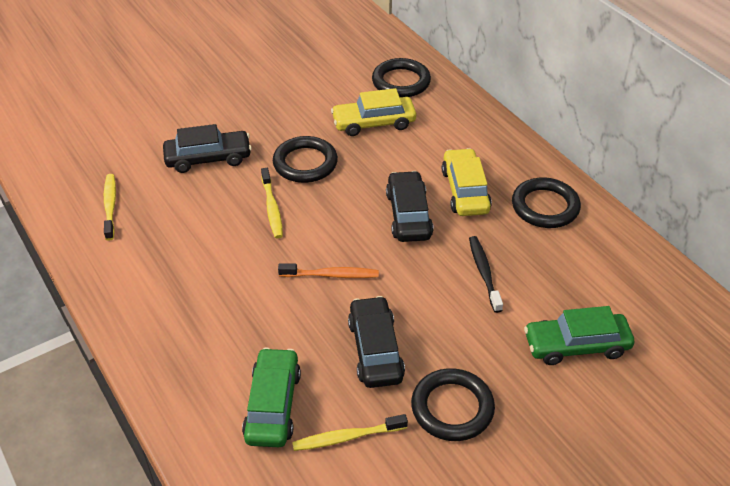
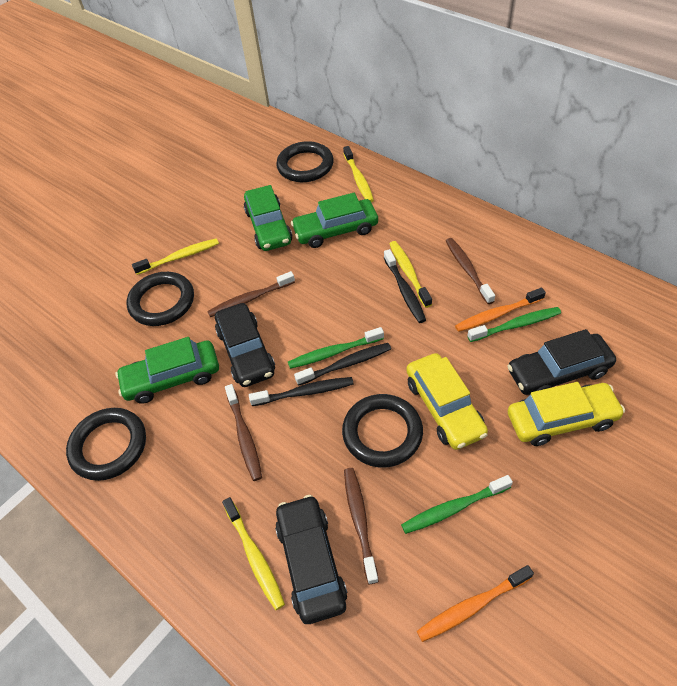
black toothbrush: 1 -> 3
brown toothbrush: 0 -> 4
green car: 2 -> 3
green toothbrush: 0 -> 3
orange toothbrush: 1 -> 2
yellow toothbrush: 3 -> 4

